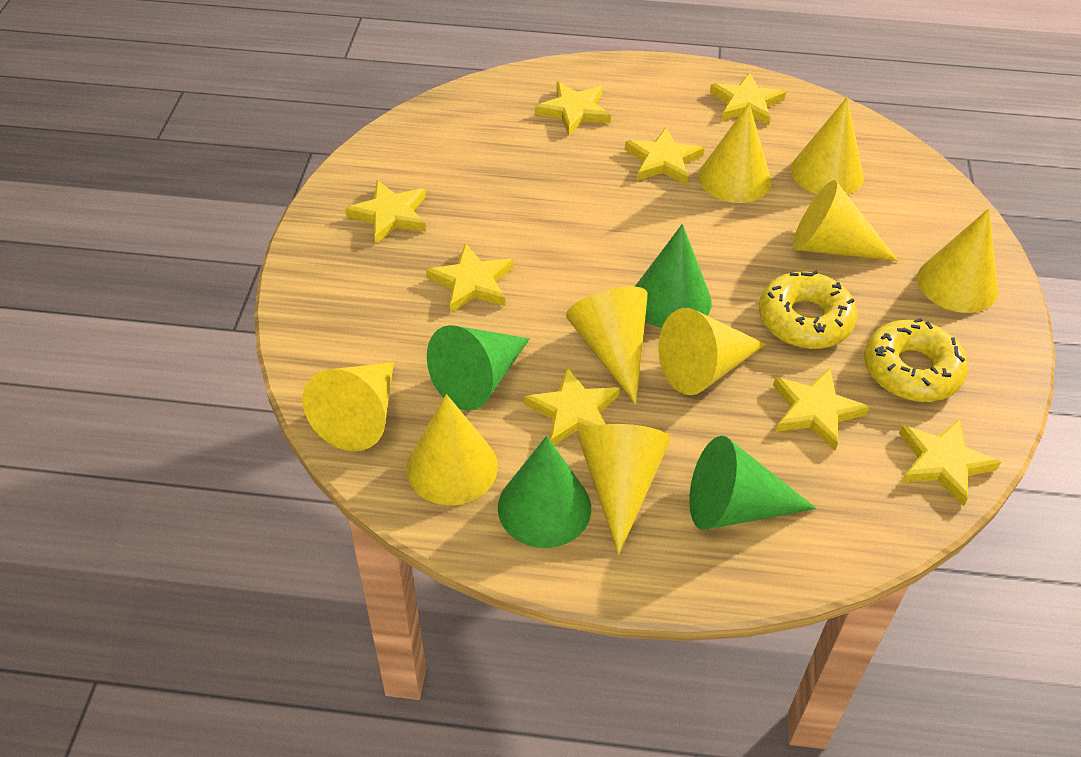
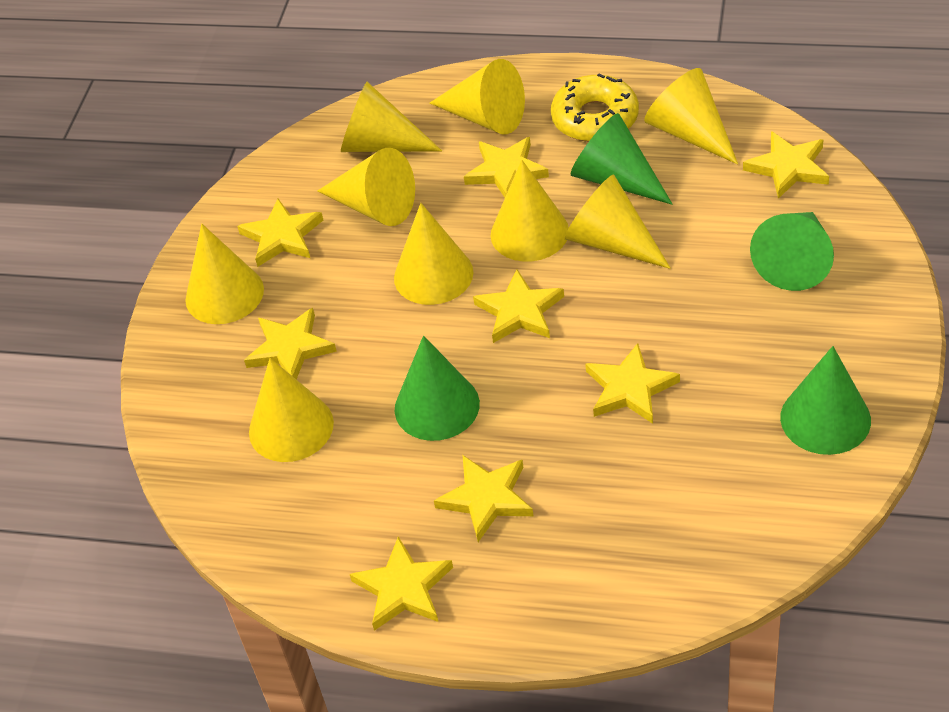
yellow donut: 2 -> 1

